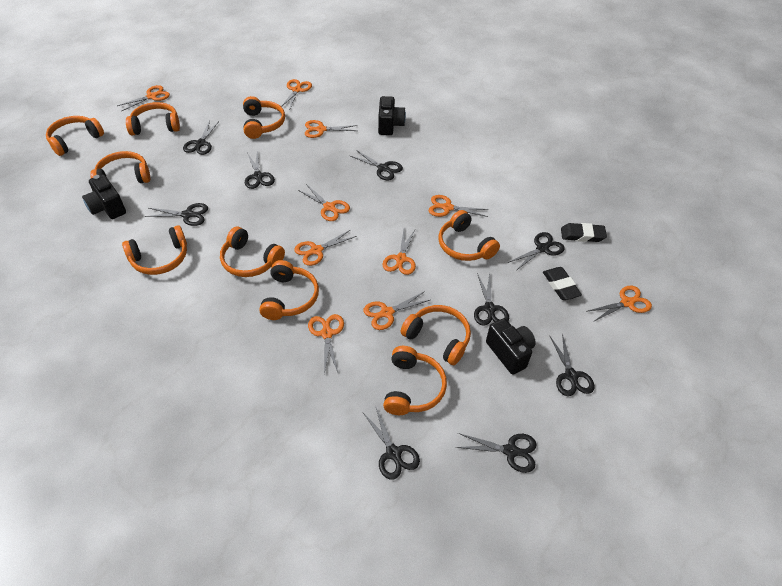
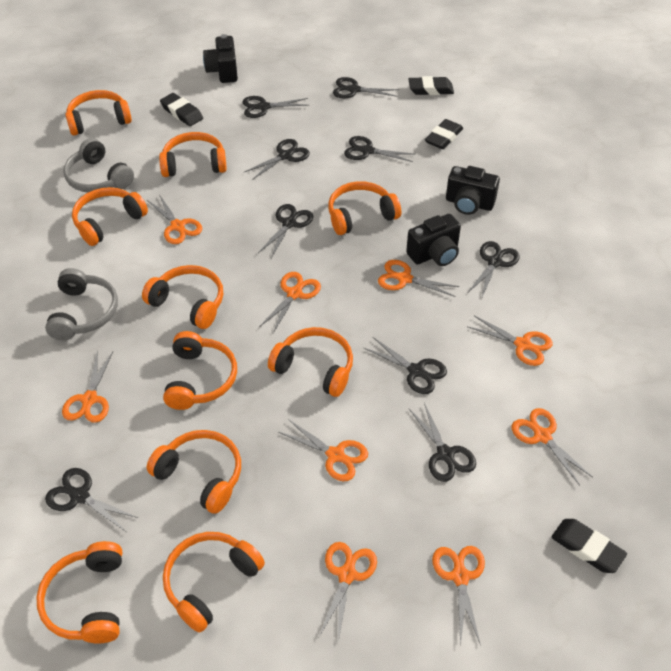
black eraser: 2 -> 4
grey headphones: 0 -> 2
orange scissors: 10 -> 9

